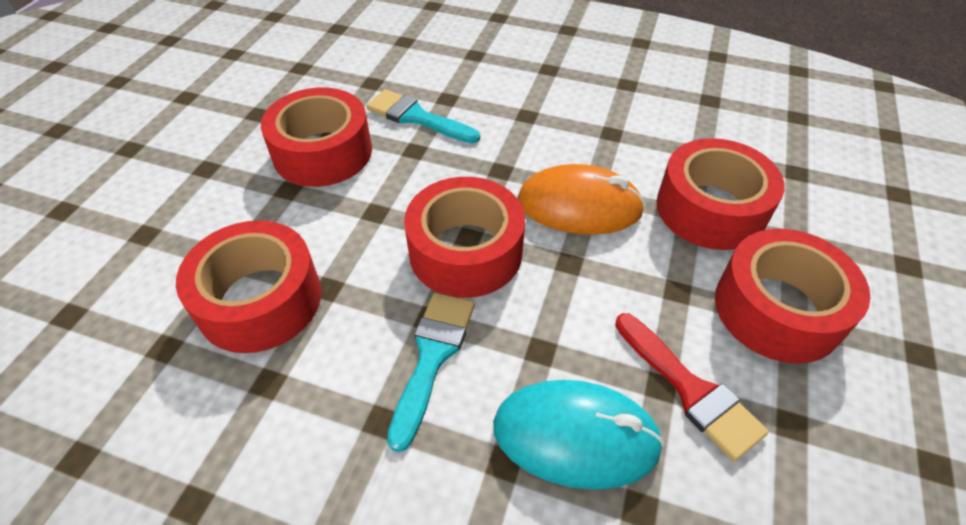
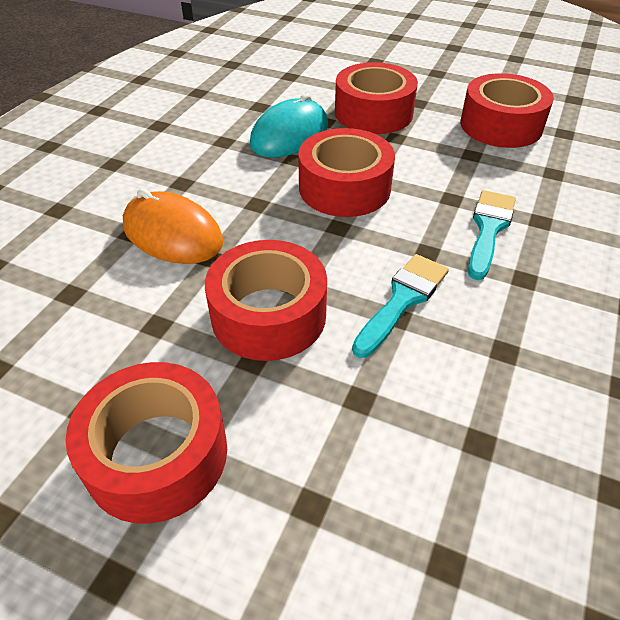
red brush: 1 -> 0

